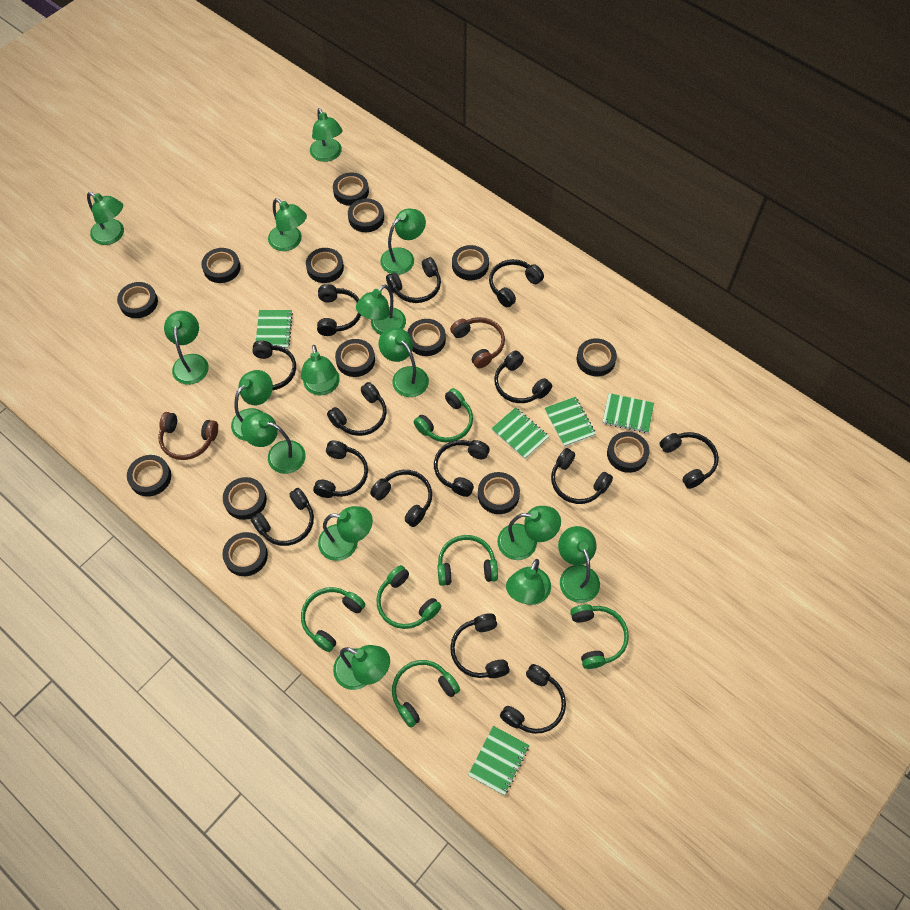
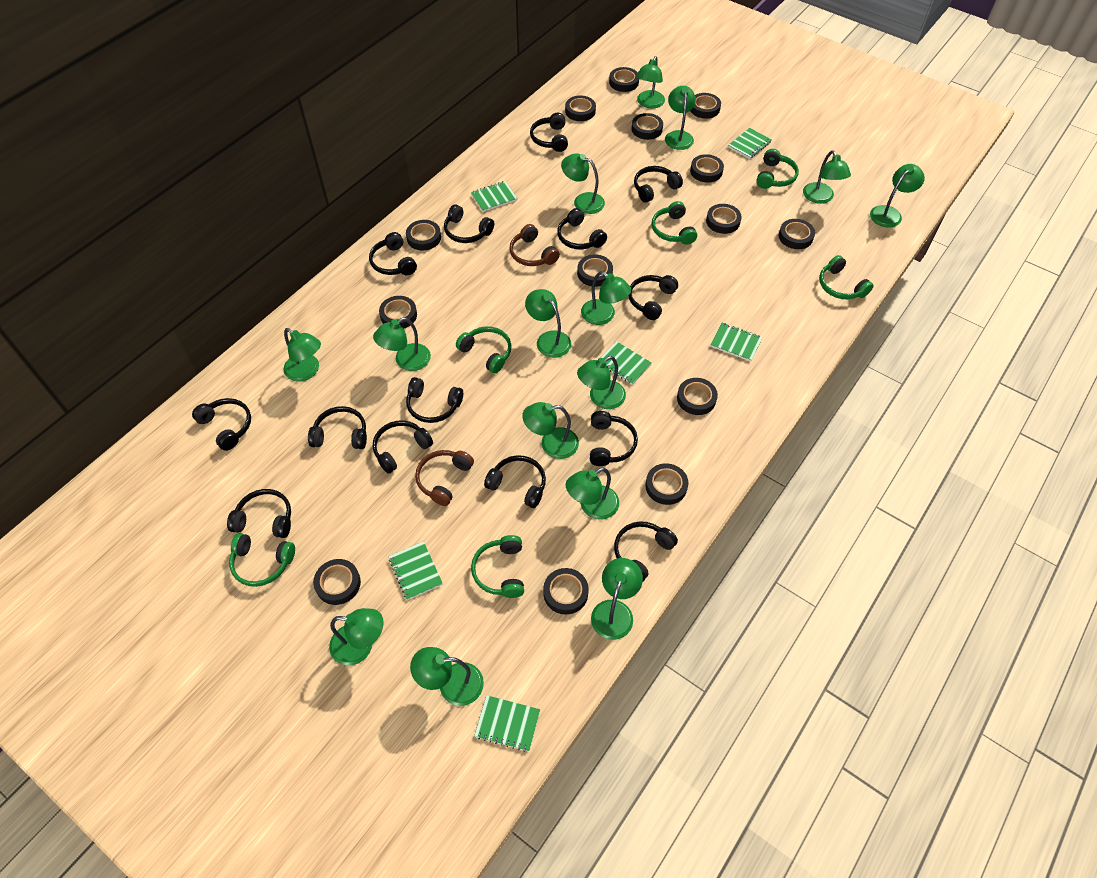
green notebook: 5 -> 6

